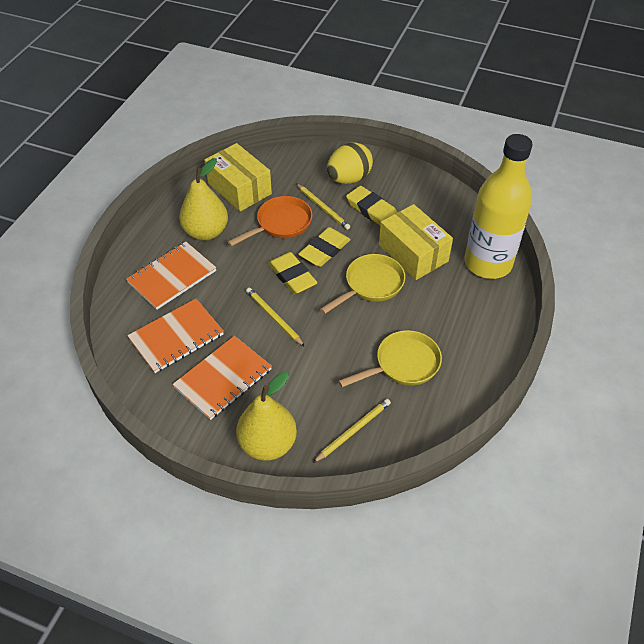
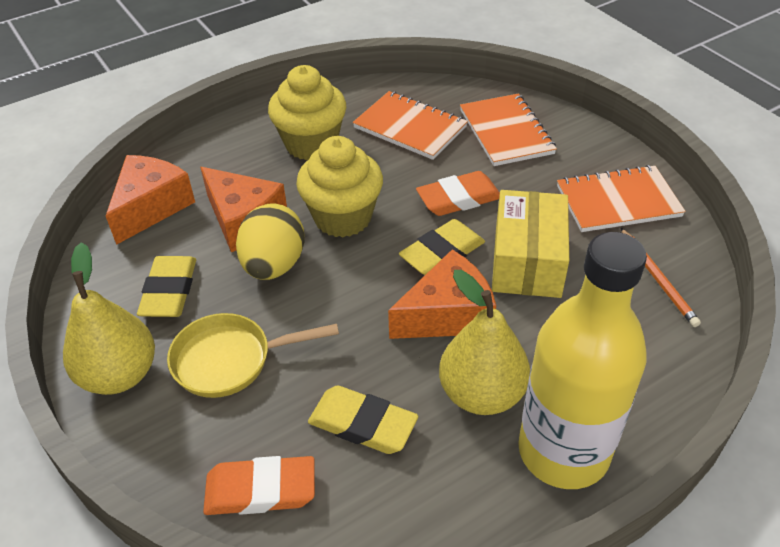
orange cheese: 0 -> 3
orange eraser: 0 -> 2
orange pan: 1 -> 0
orange pencil: 0 -> 1
yellow box: 2 -> 1
yellow cupcake: 0 -> 2
yellow pan: 2 -> 1
yellow pencil: 3 -> 0

